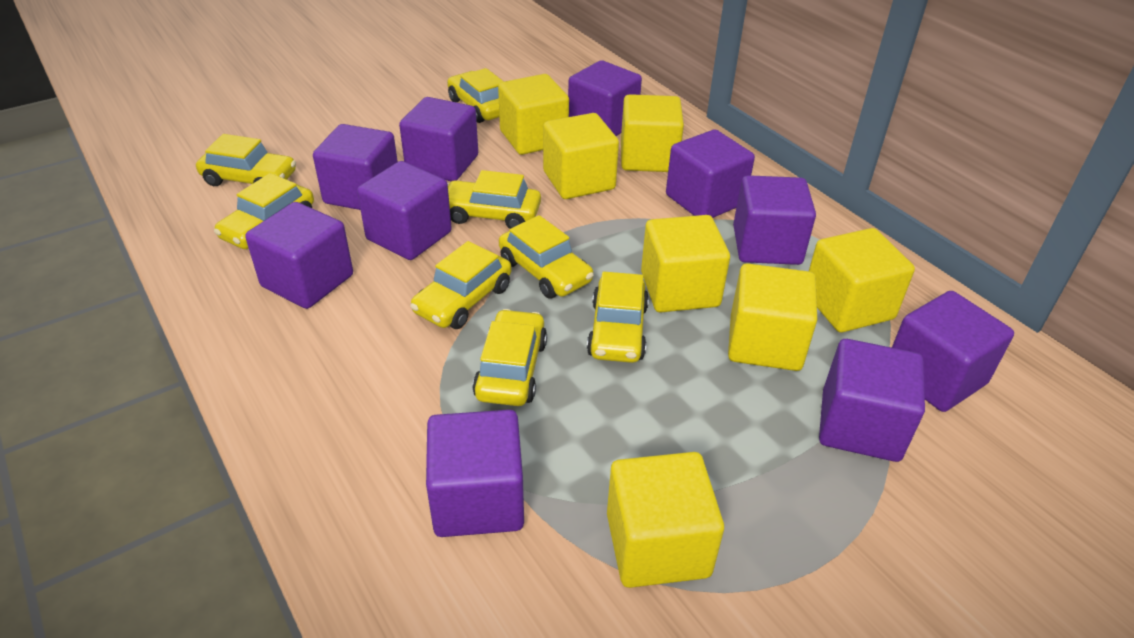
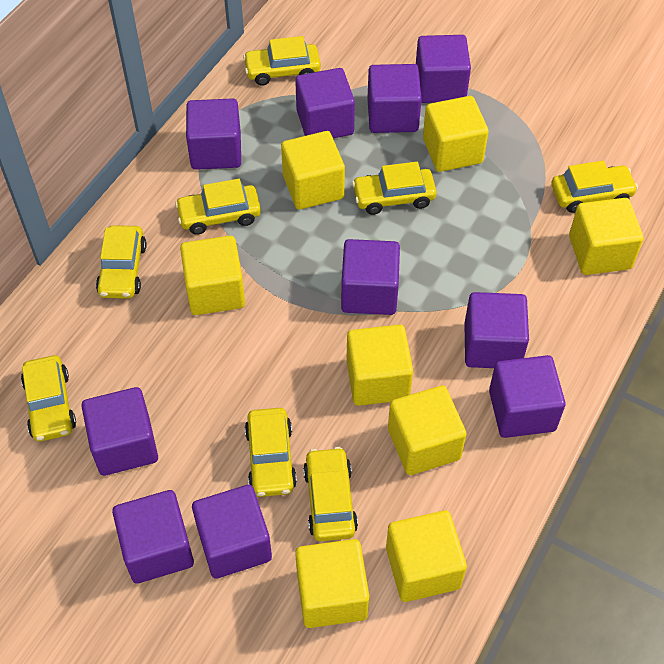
yellow cube: 7 -> 8

